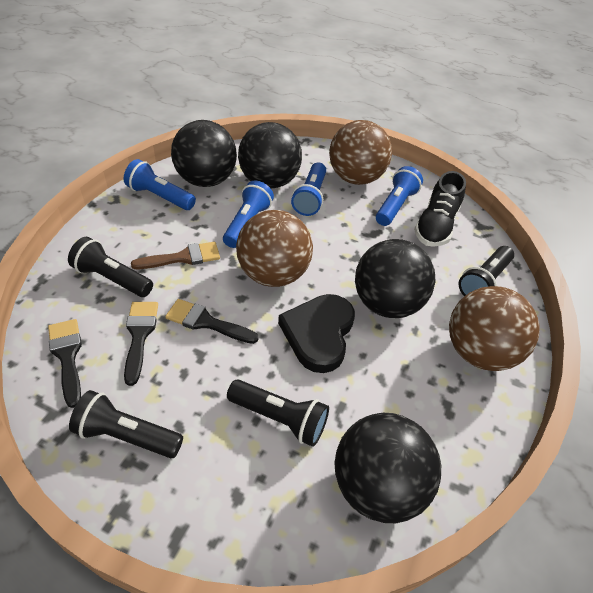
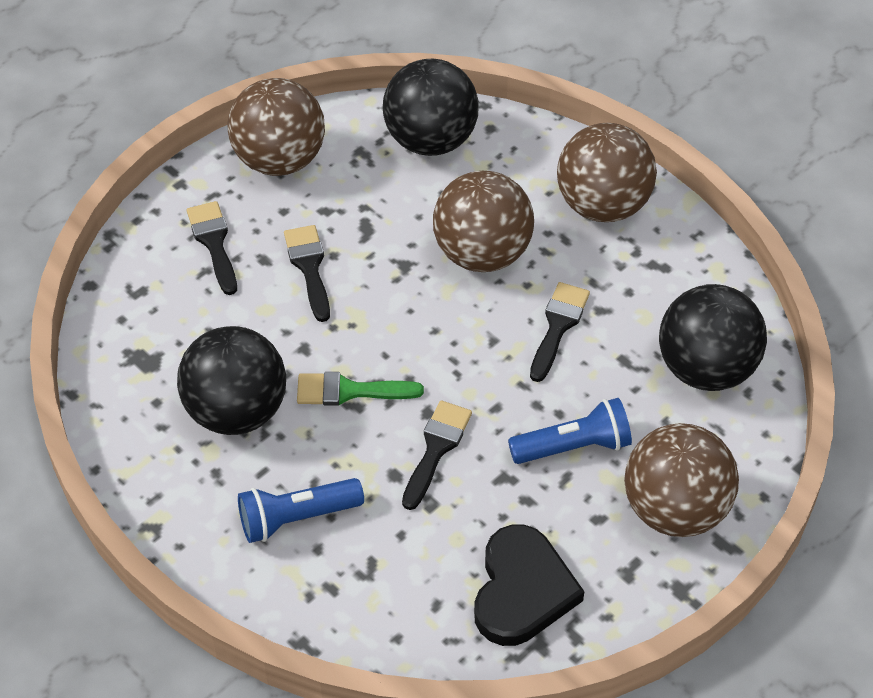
black ball: 4 -> 3
black brush: 3 -> 4
black flashlight: 4 -> 0
black shoe: 1 -> 0
blue flashlight: 4 -> 2
brown ball: 3 -> 4
brown brush: 1 -> 0
green brush: 0 -> 1

